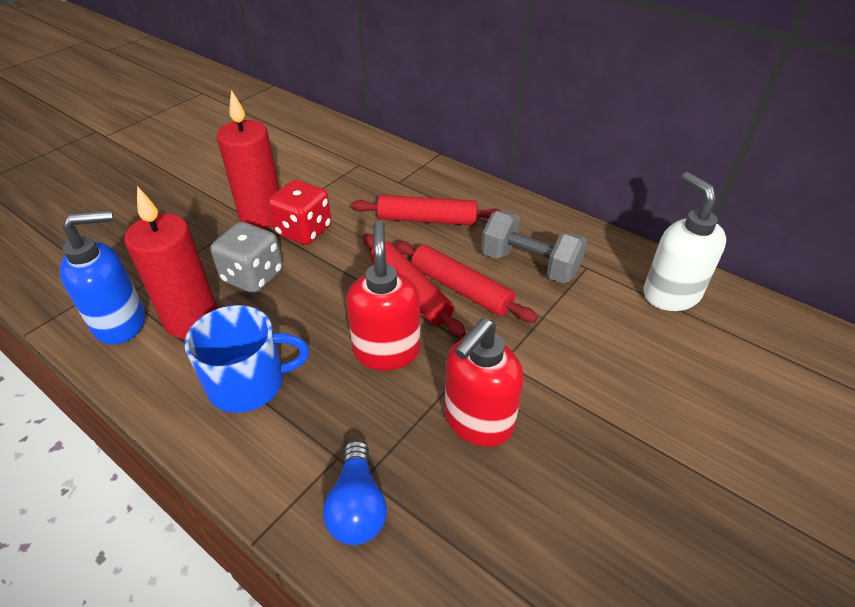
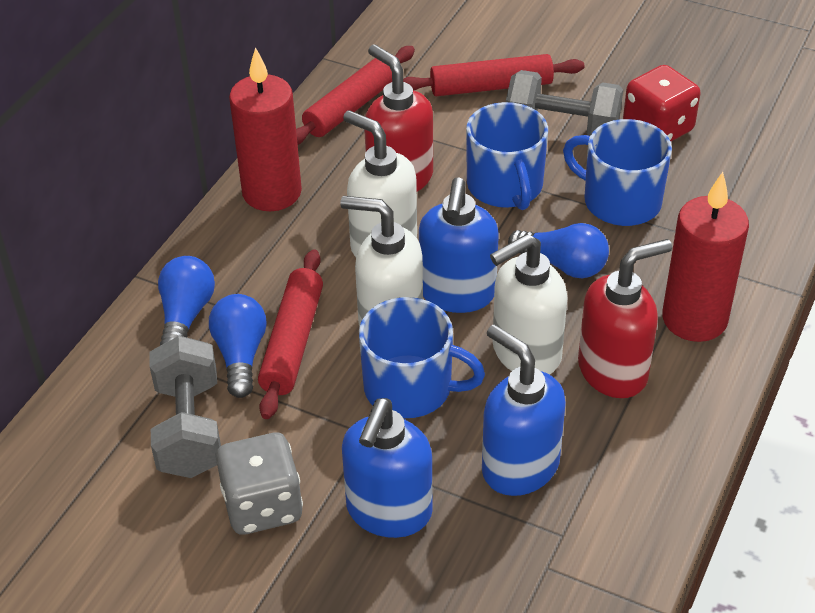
blue light bulb: 1 -> 3
blue mug: 1 -> 3
blue soap dispenser: 1 -> 3
grey dumbbell: 1 -> 2
white soap dispenser: 1 -> 3

